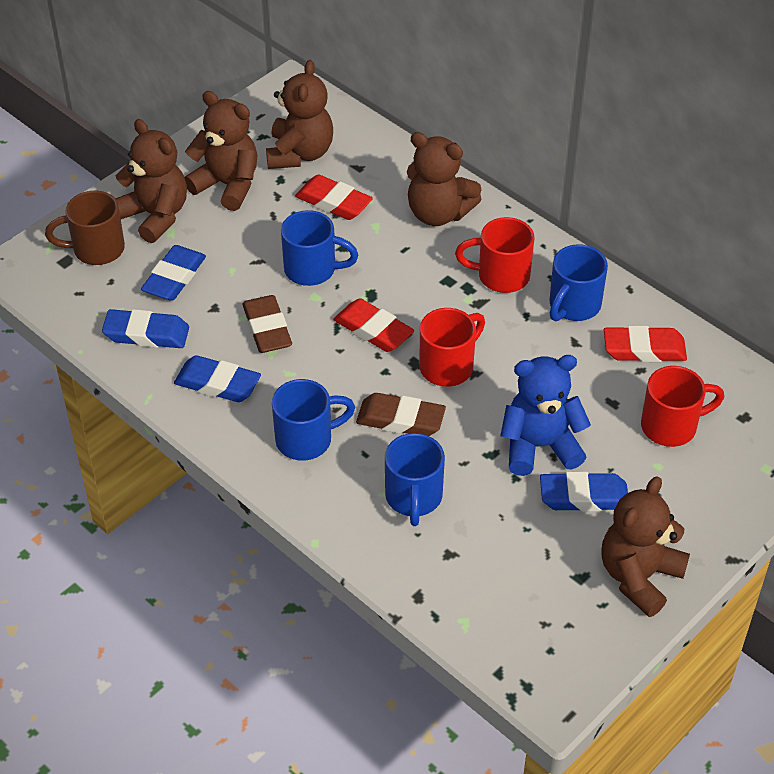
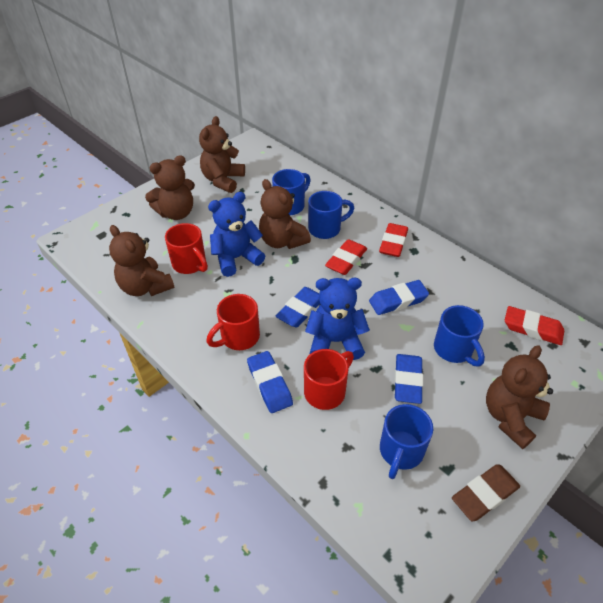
blue teddy bear: 1 -> 2
brown eraser: 2 -> 1
brown mug: 1 -> 0

